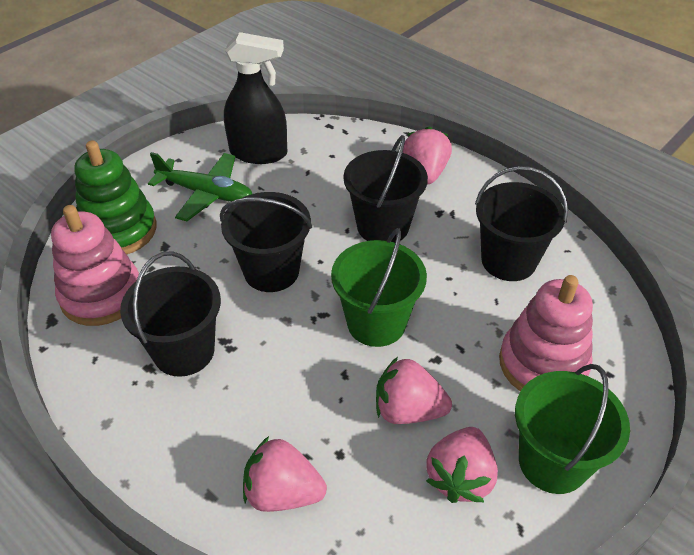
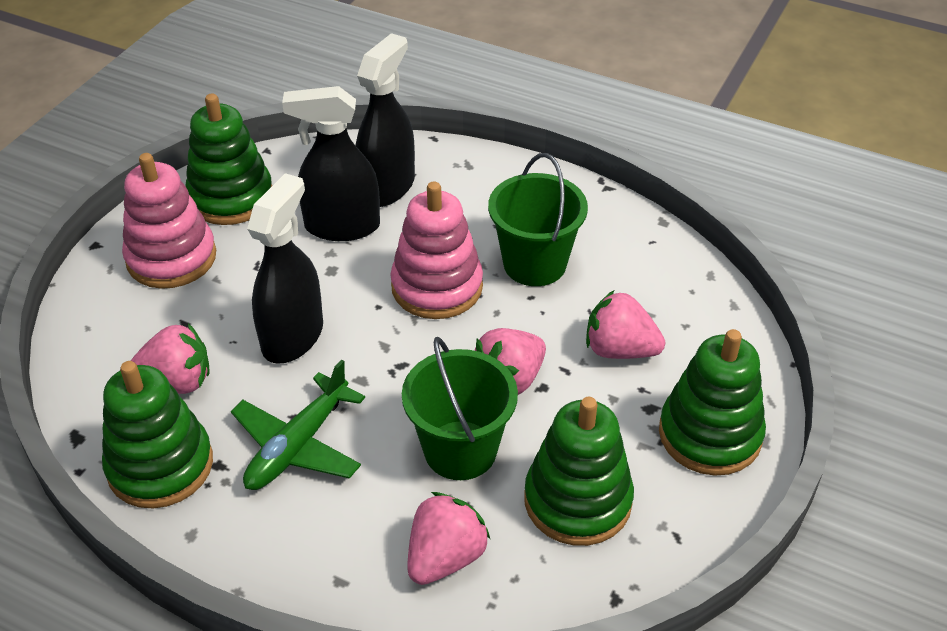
black bucket: 4 -> 0
black spray bottle: 1 -> 3
green stacking toy: 1 -> 4

